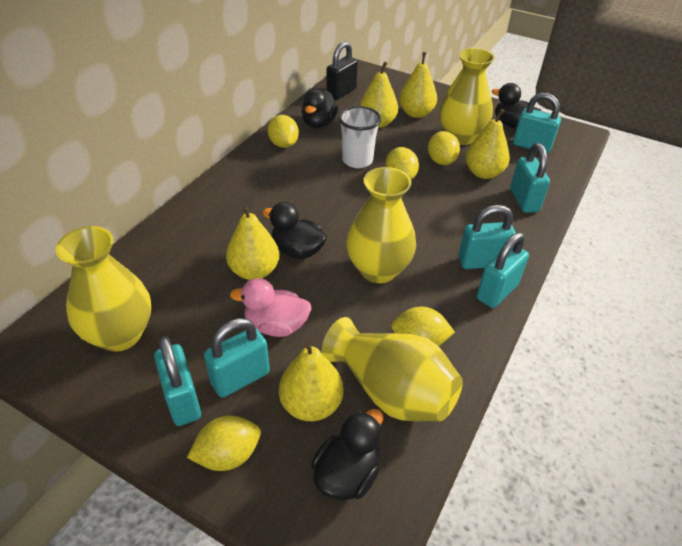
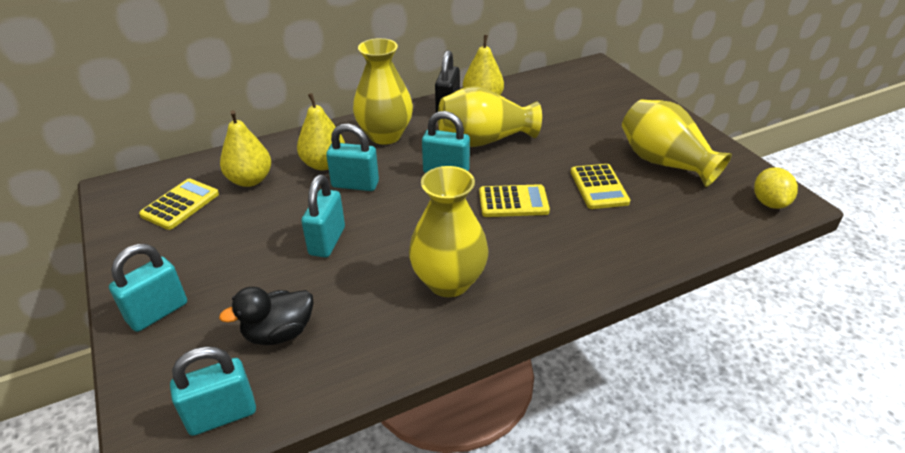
black duck: 4 -> 1
pink duck: 1 -> 0
turquoise padlock: 6 -> 5
white cup: 1 -> 0
yellow calculator: 0 -> 3
yellow lemon: 5 -> 1
yellow pear: 5 -> 3

